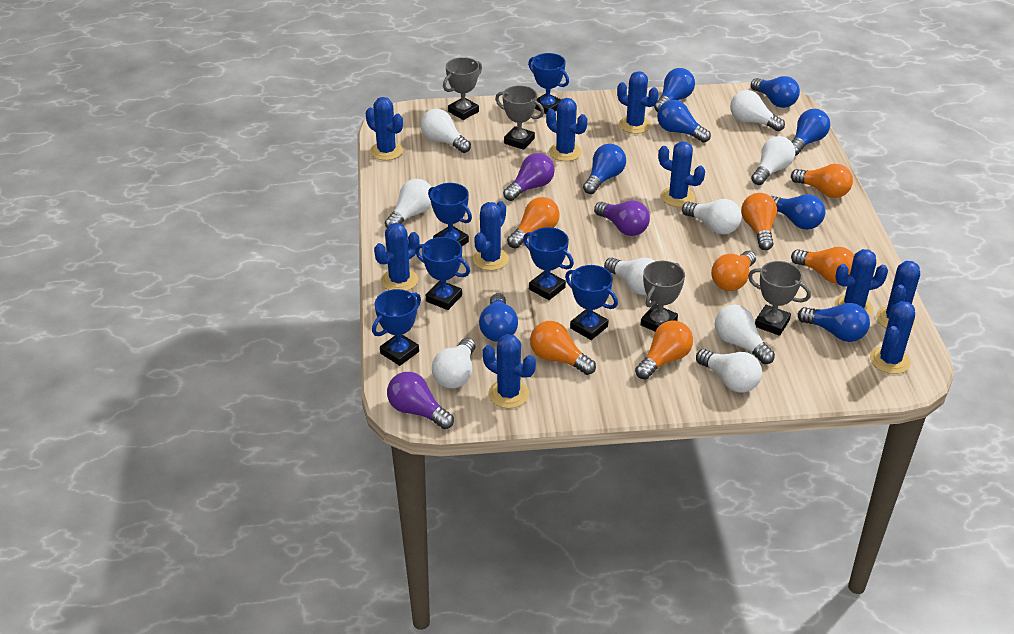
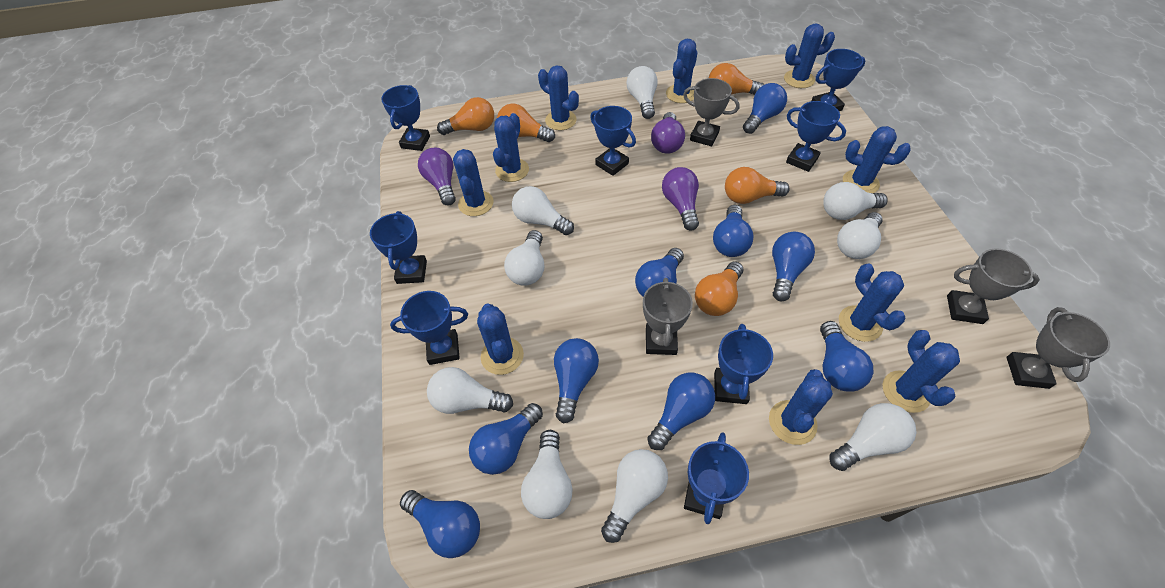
blue light bulb: 8 -> 9
blue trophy: 6 -> 8
orange light bulb: 7 -> 5

